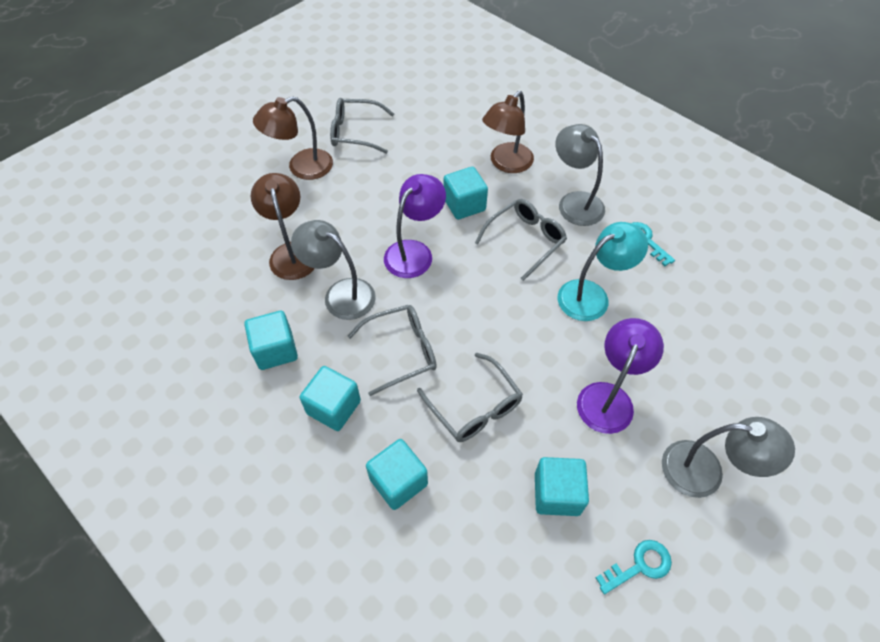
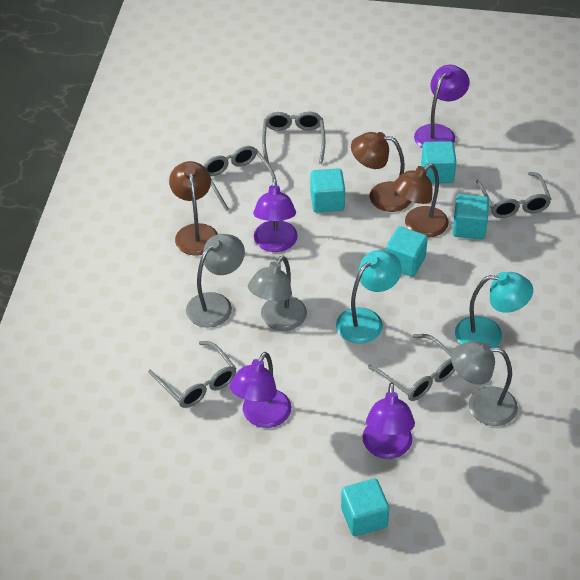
grey glasses: 4 -> 5
purple lamp: 2 -> 4
turquoise key: 2 -> 0
turquoise lamp: 1 -> 2

